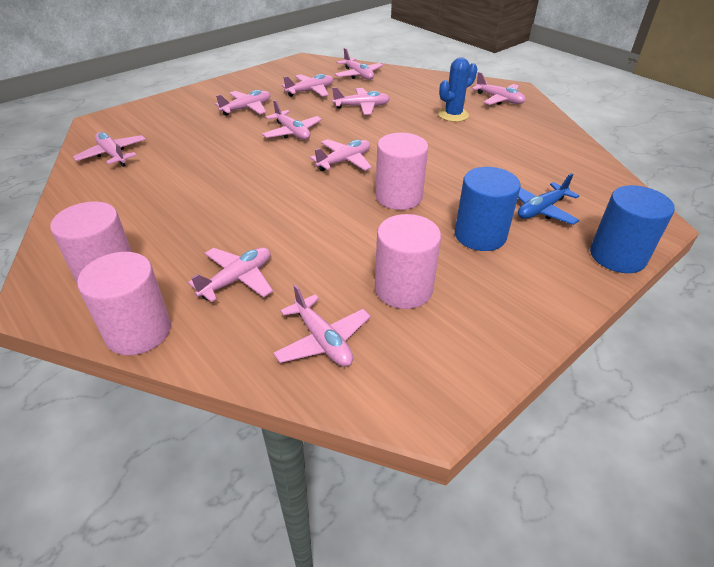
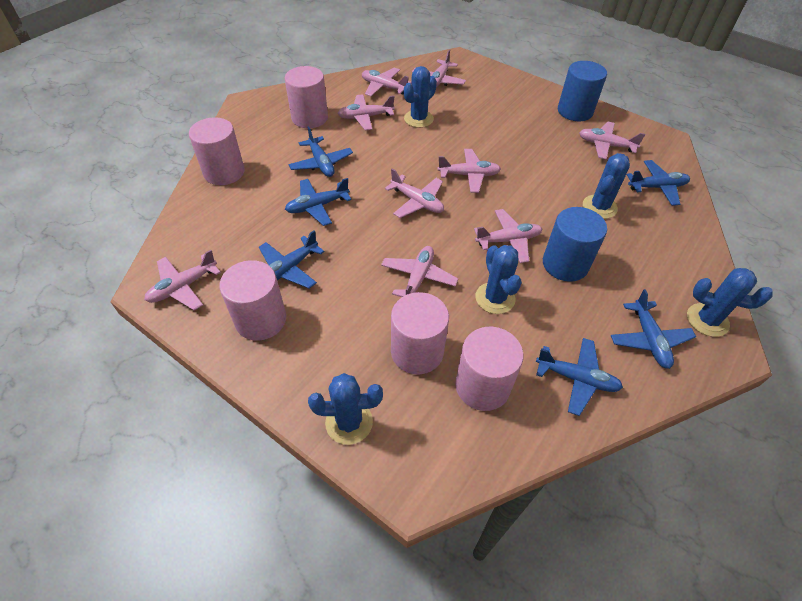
blue cactus: 1 -> 5
blue plane: 1 -> 6
pink cylinder: 4 -> 5
pink plane: 10 -> 9

